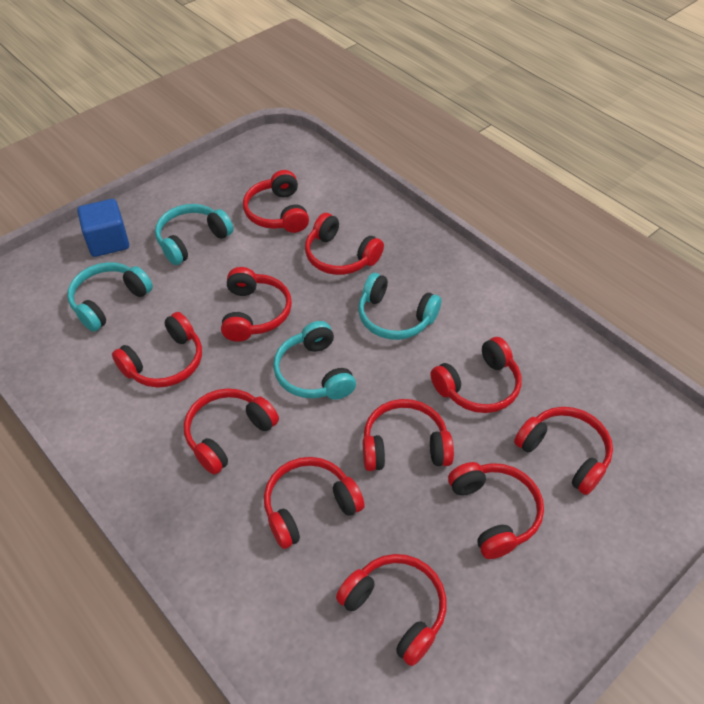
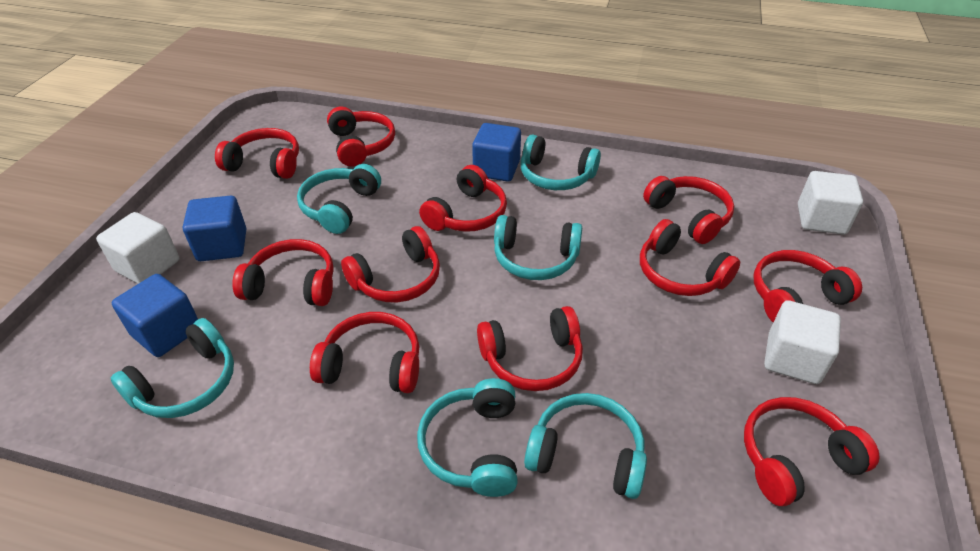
blue cube: 1 -> 3
turquoise headphones: 4 -> 6
white cube: 0 -> 3

